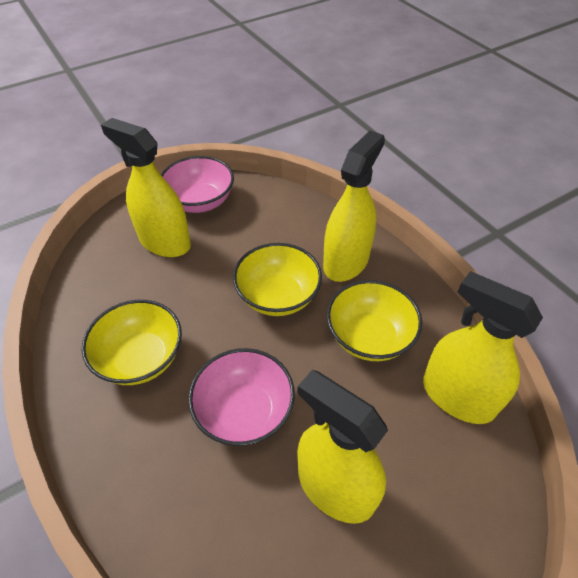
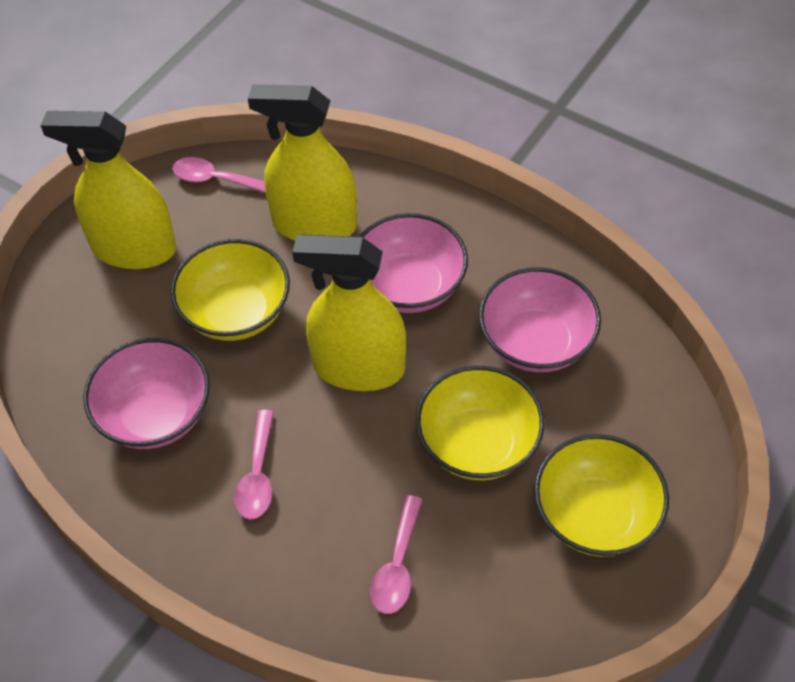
pink bowl: 2 -> 3
pink spoon: 0 -> 3
yellow spray bottle: 4 -> 3

